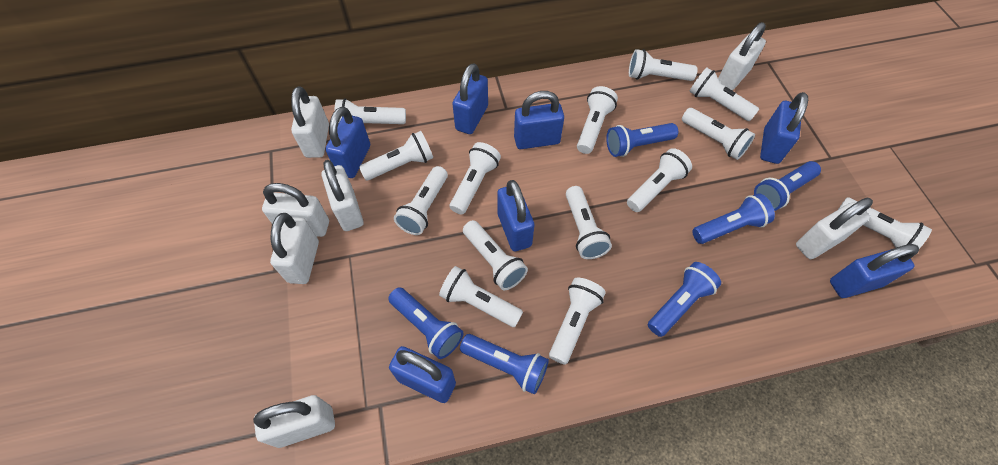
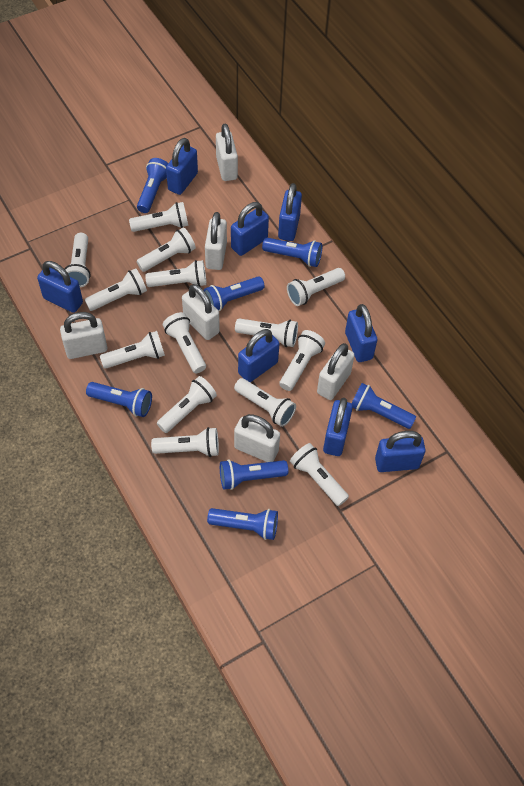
blue flashlight: 6 -> 7
blue padlock: 7 -> 8
white padlock: 7 -> 6

